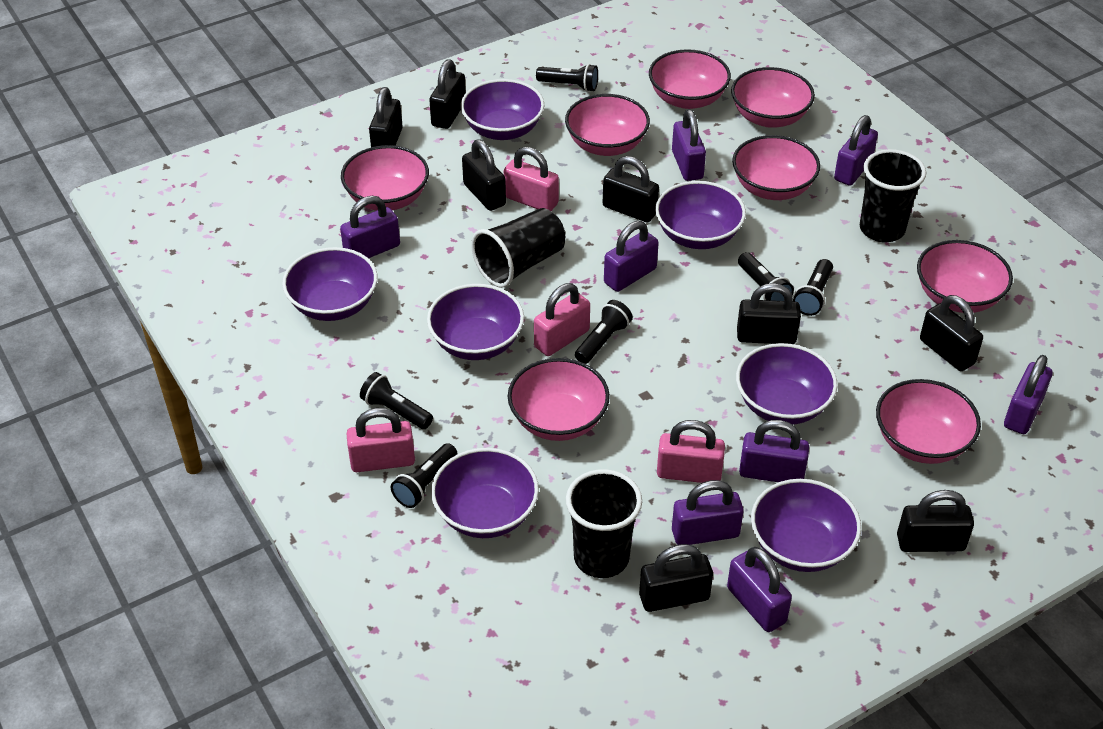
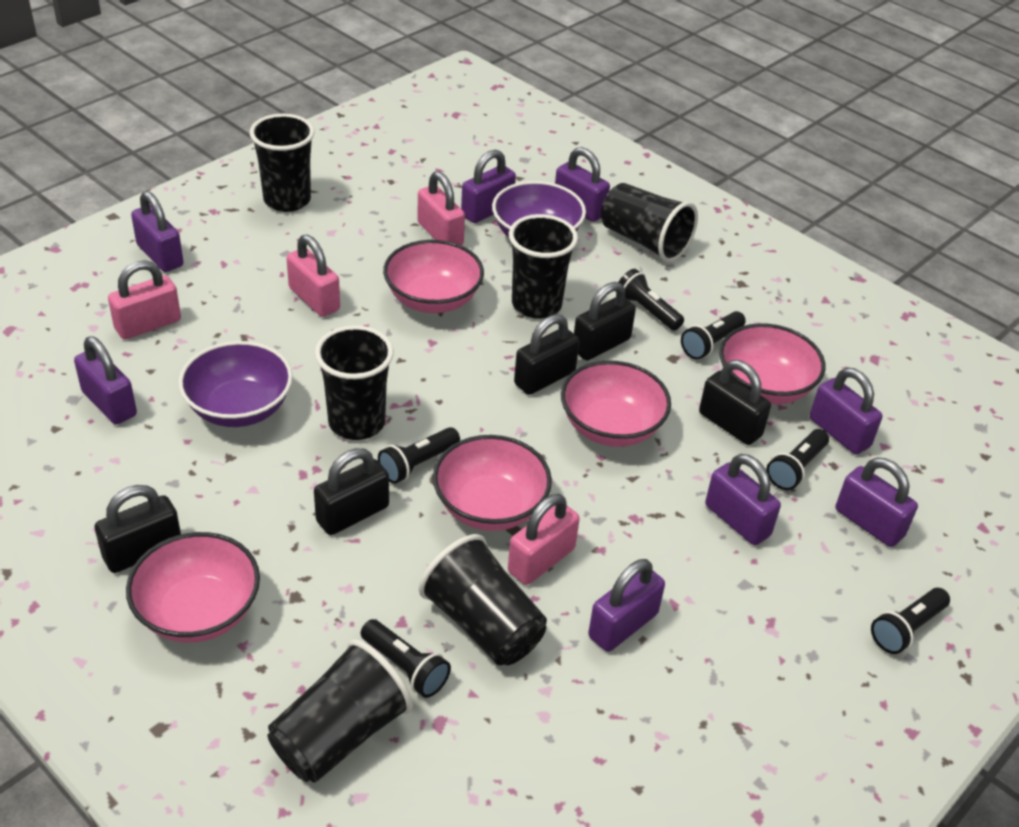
black cup: 3 -> 6
black padlock: 8 -> 5
pink bowl: 8 -> 5
purple bowl: 7 -> 2

